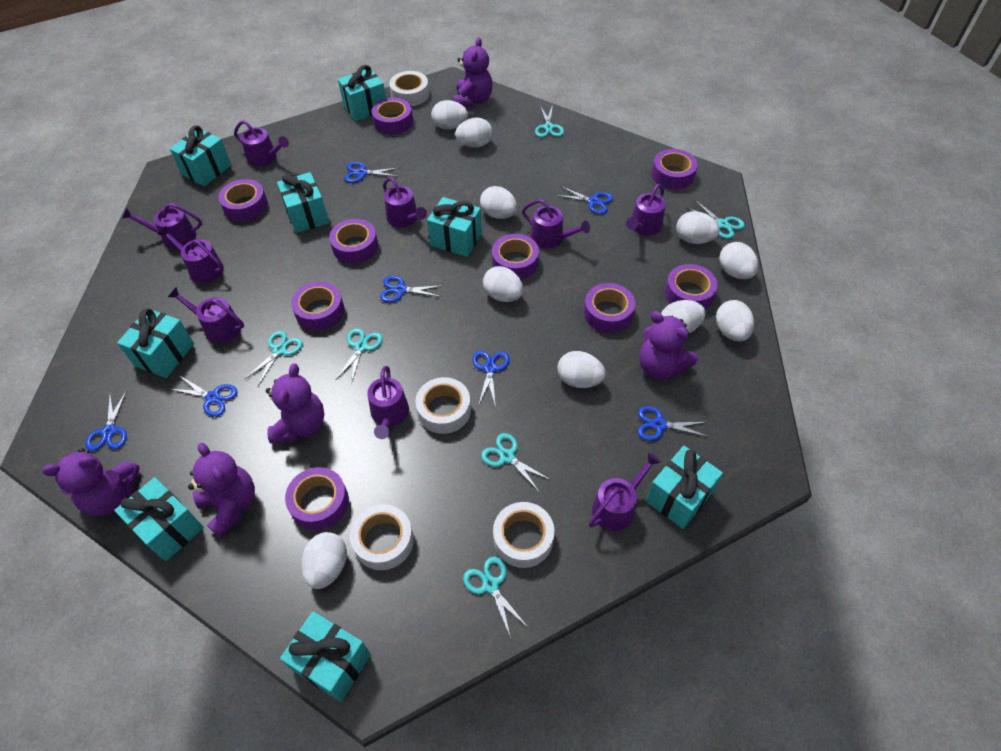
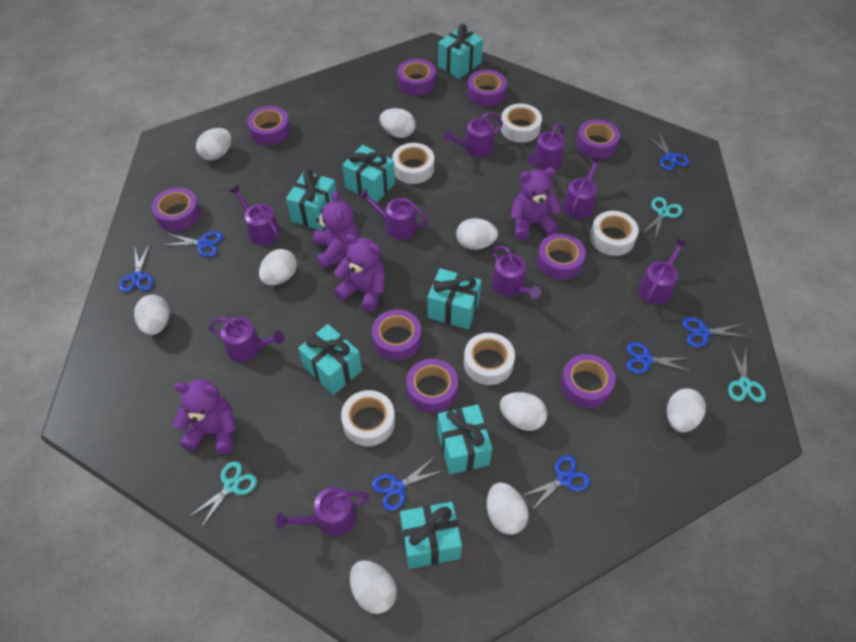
purple teddy bear: 5 -> 4
turquoise gift: 8 -> 7
turquoise scissors: 6 -> 3
white egg: 10 -> 9
white tape: 4 -> 5

